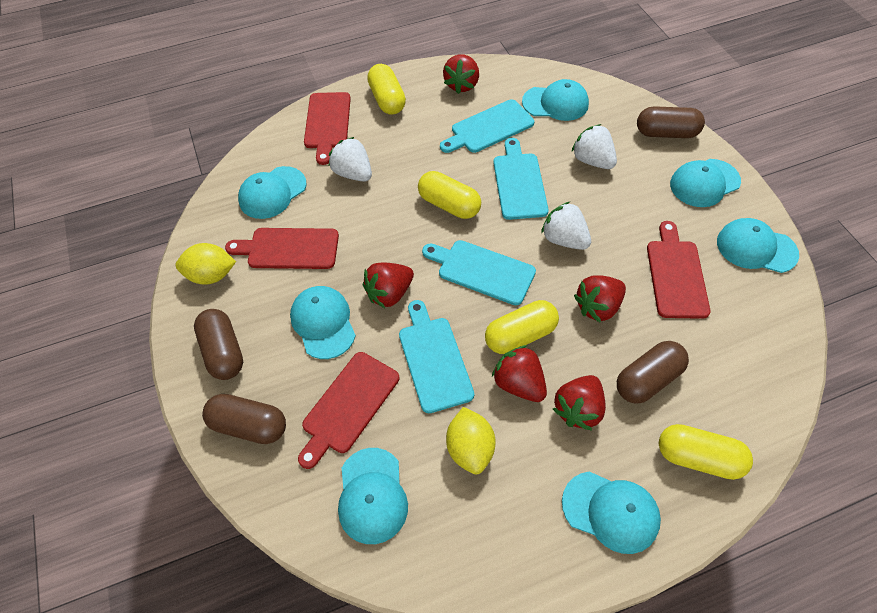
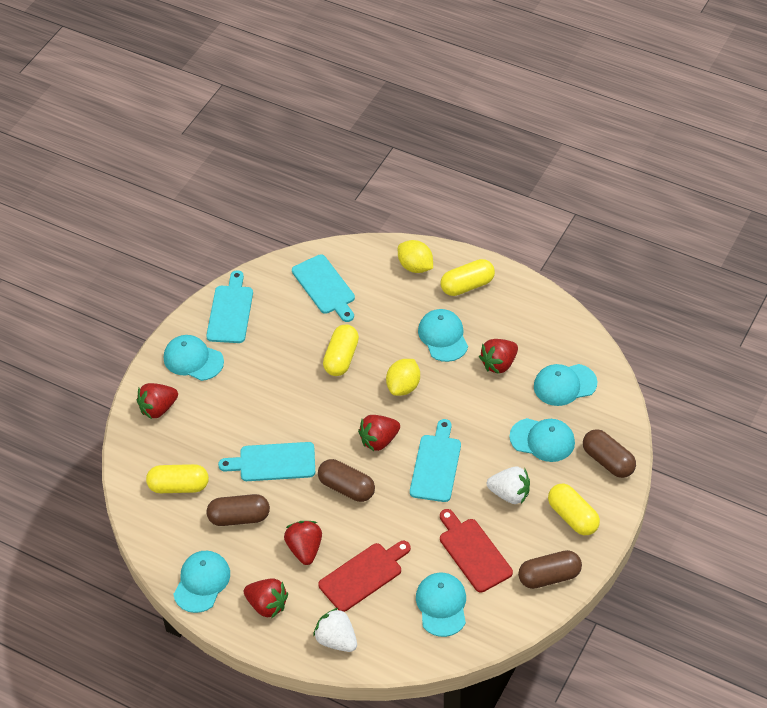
red cutting board: 4 -> 2
turquoise cap: 7 -> 6
white strawberry: 3 -> 2

